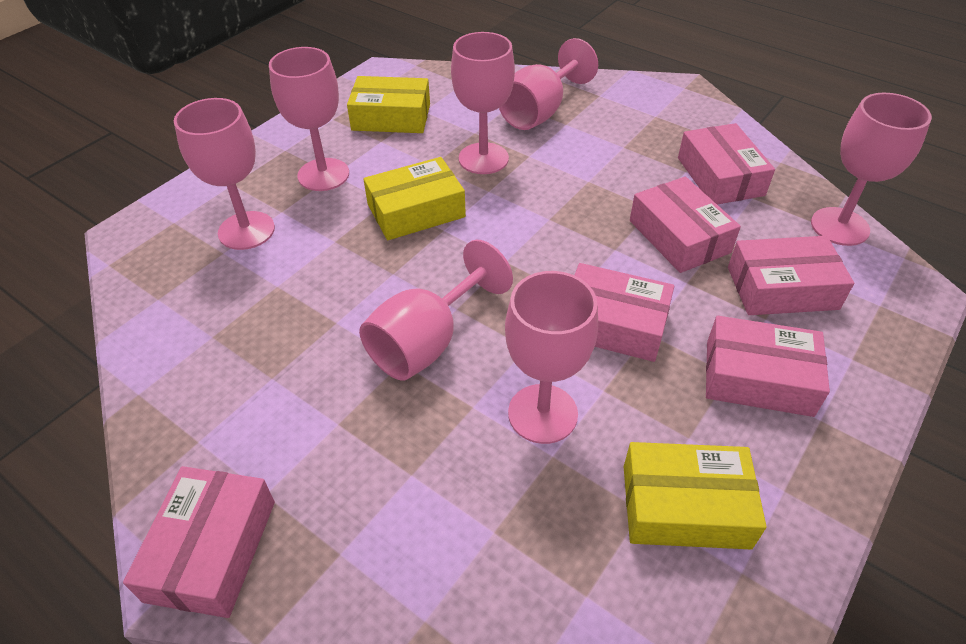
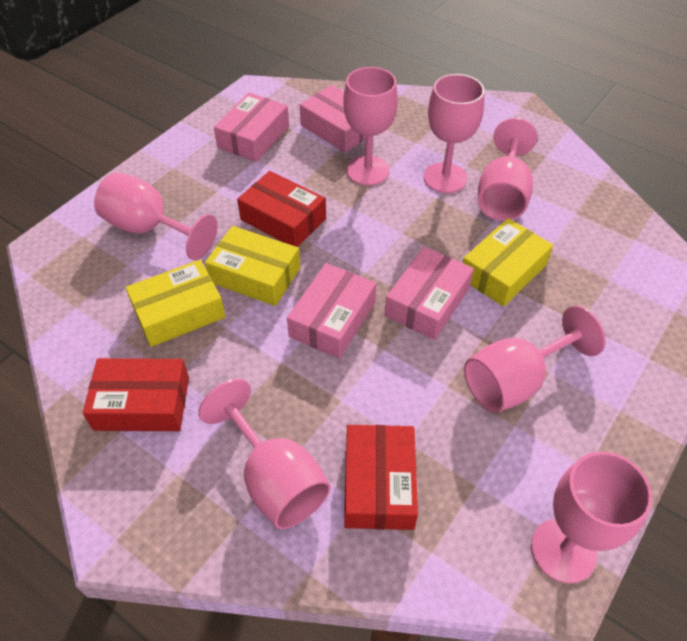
pink box: 6 -> 4
red box: 0 -> 3

